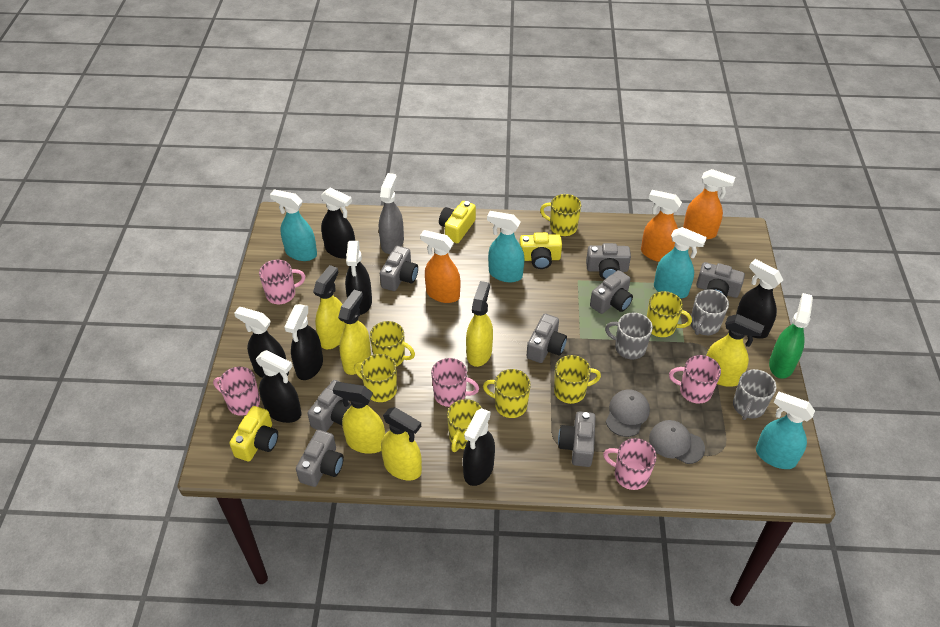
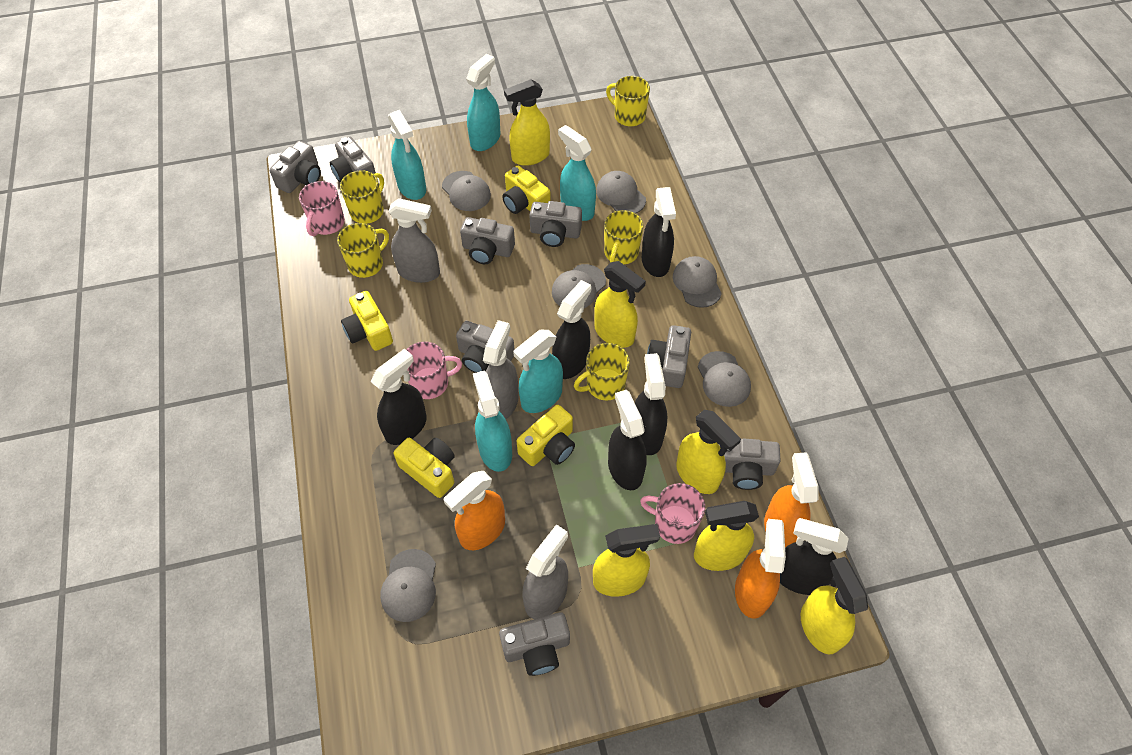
black spray bottle: 7 -> 6
green spray bottle: 1 -> 0
grey cap: 2 -> 6
grey mug: 3 -> 0
grey spray bottle: 1 -> 3
pink mug: 5 -> 3
turquoise spray bottle: 4 -> 5
yellow camera: 3 -> 4
yellow mug: 7 -> 5

